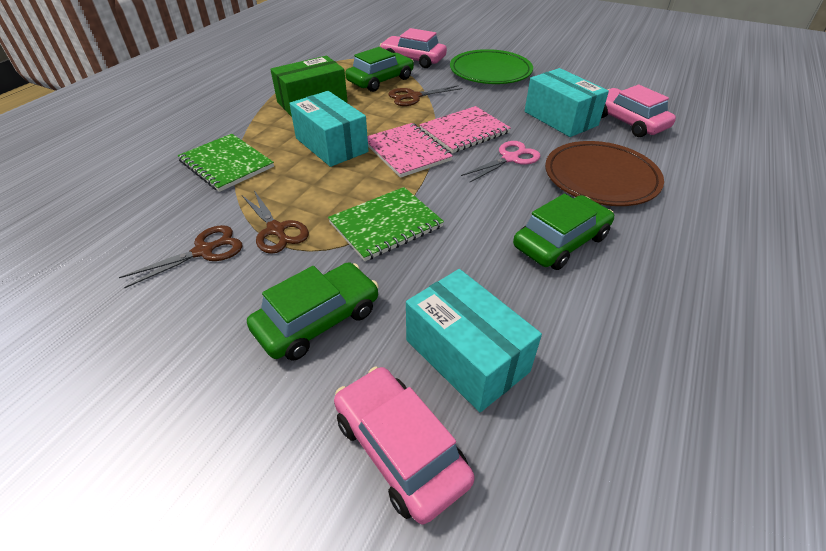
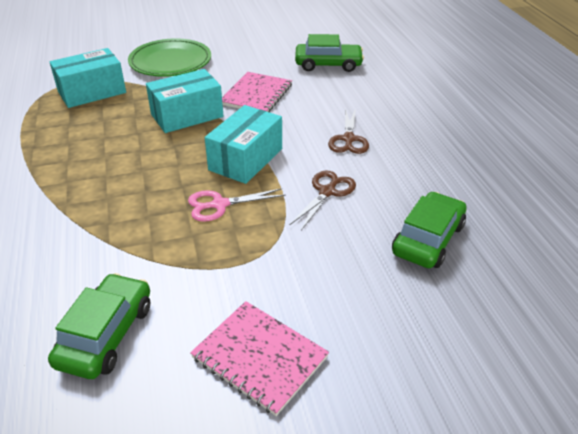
brown plate: 1 -> 0
brown scissors: 3 -> 2
green box: 1 -> 0
green notebook: 2 -> 0
pink car: 3 -> 0

